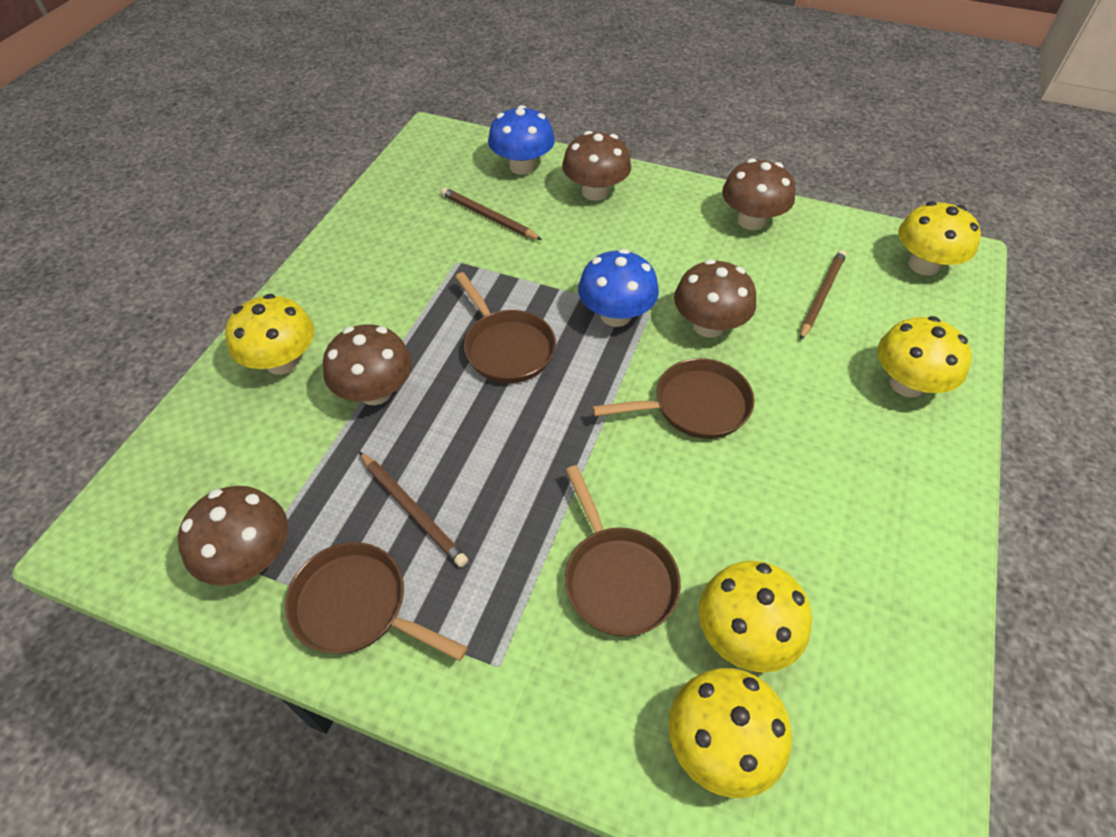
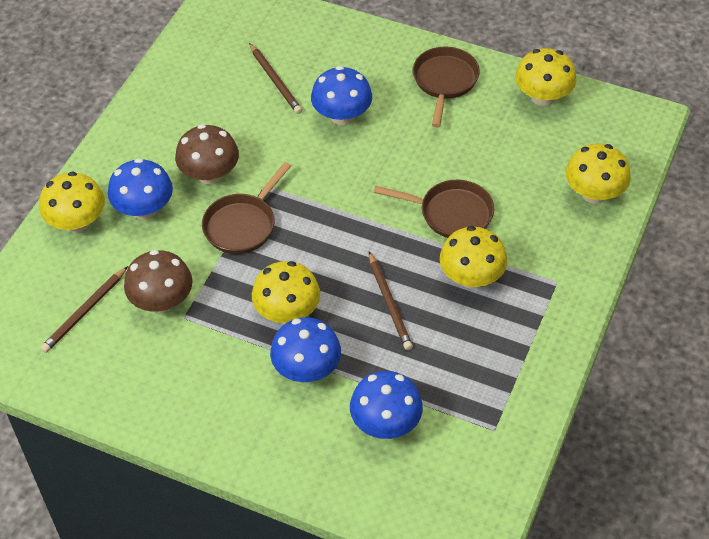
blue mushroom: 2 -> 4
brown mushroom: 5 -> 2
brown pan: 4 -> 3

